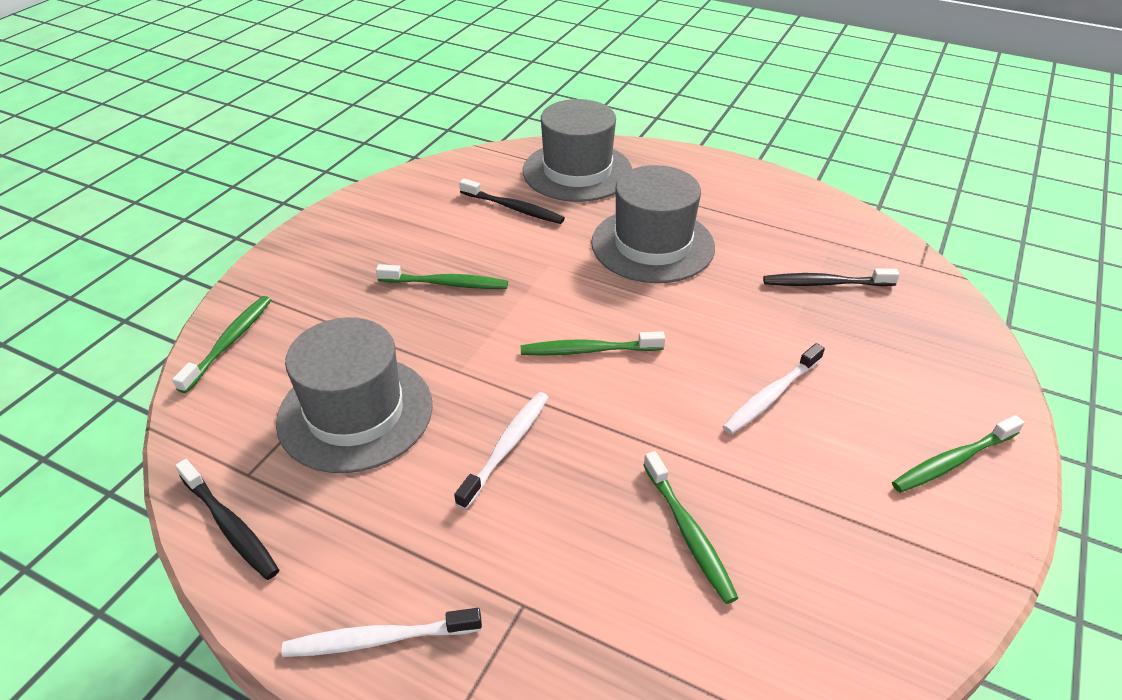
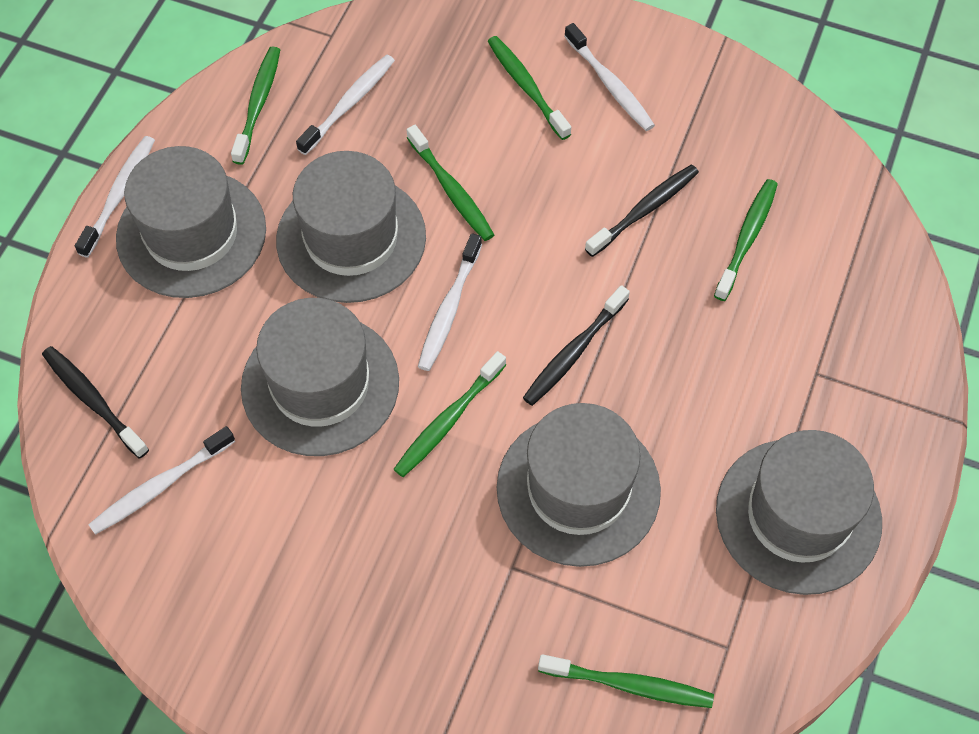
green toothbrush: 5 -> 6
grey hat: 3 -> 5
white toothbrush: 3 -> 5

